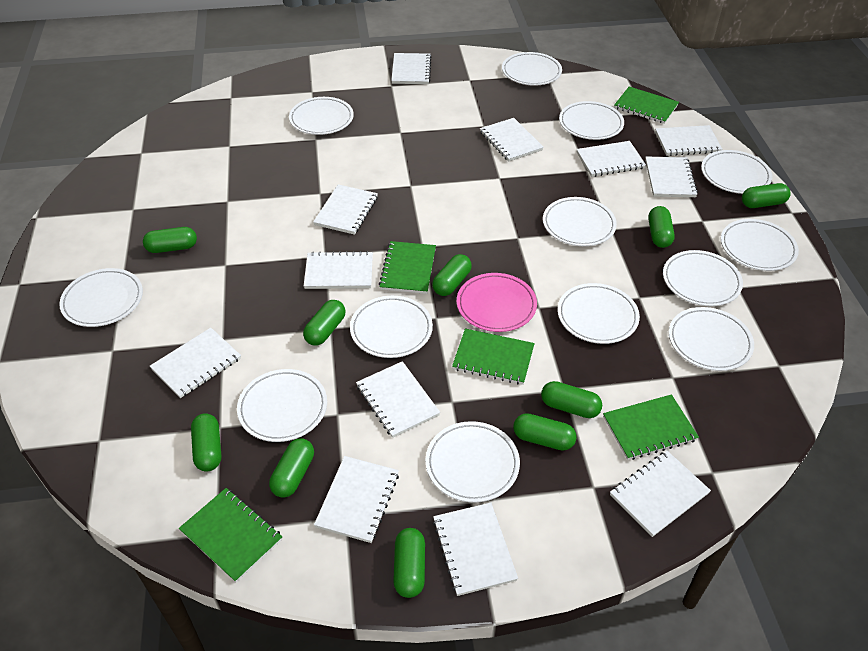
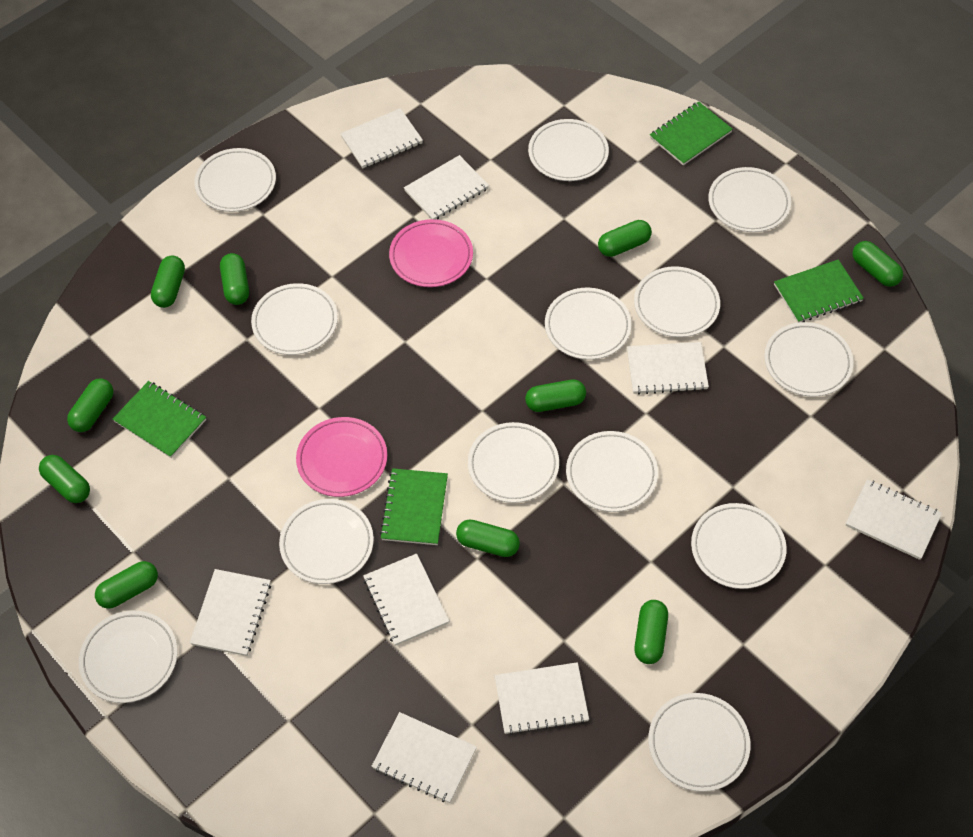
green notebook: 5 -> 4
pink plate: 1 -> 2
white notebook: 12 -> 8

